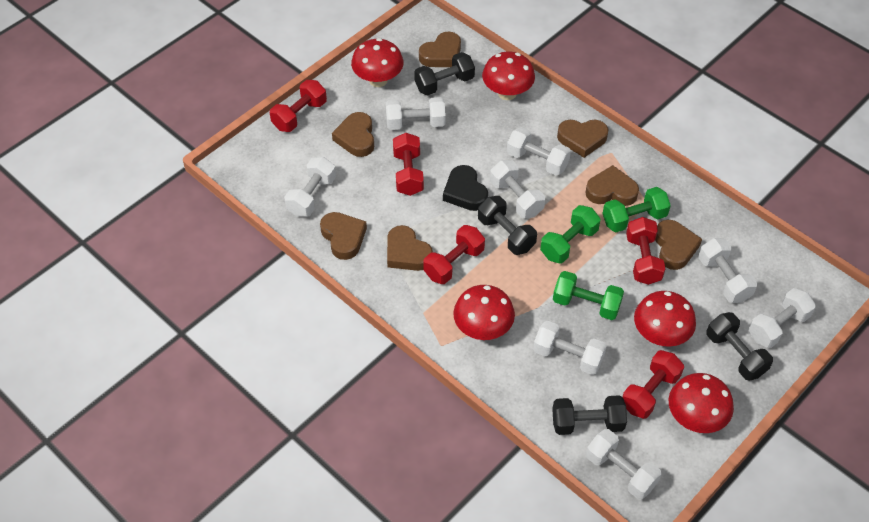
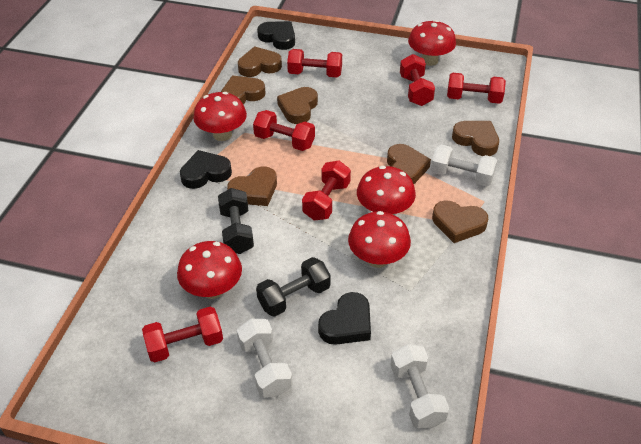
black dumbbell: 4 -> 2
black heart: 1 -> 3
green dumbbell: 3 -> 0
red dumbbell: 5 -> 6
white dumbbell: 8 -> 3

